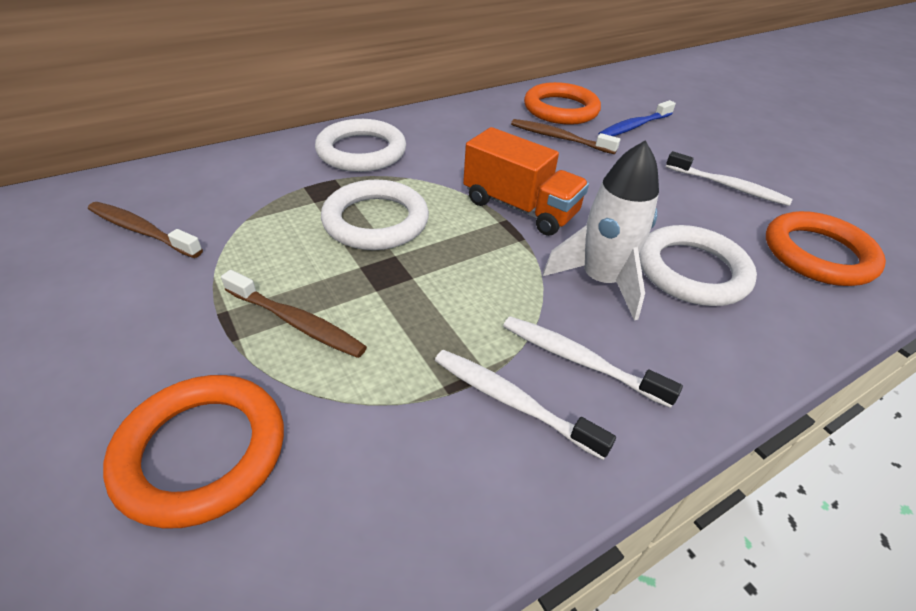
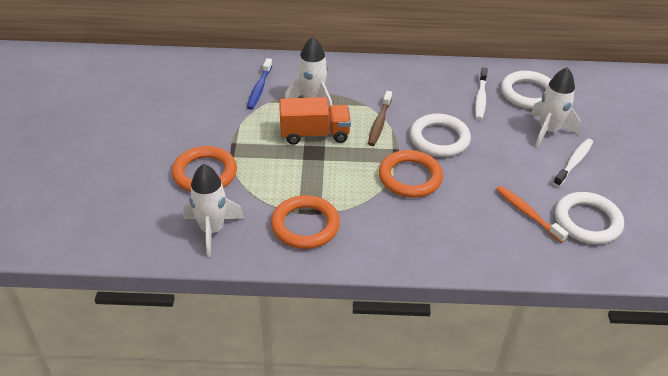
brown toothbrush: 3 -> 1
orange toothbrush: 0 -> 1
white rocket: 1 -> 3
white toothbrush: 3 -> 2

